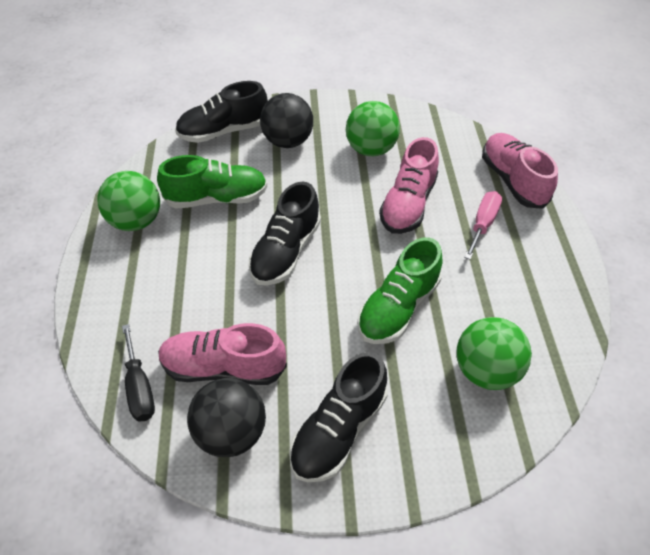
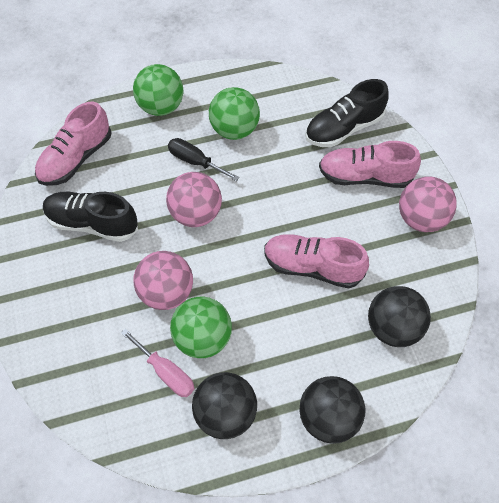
black ball: 2 -> 3
black shoe: 3 -> 2
green shoe: 2 -> 0
pink ball: 0 -> 3

